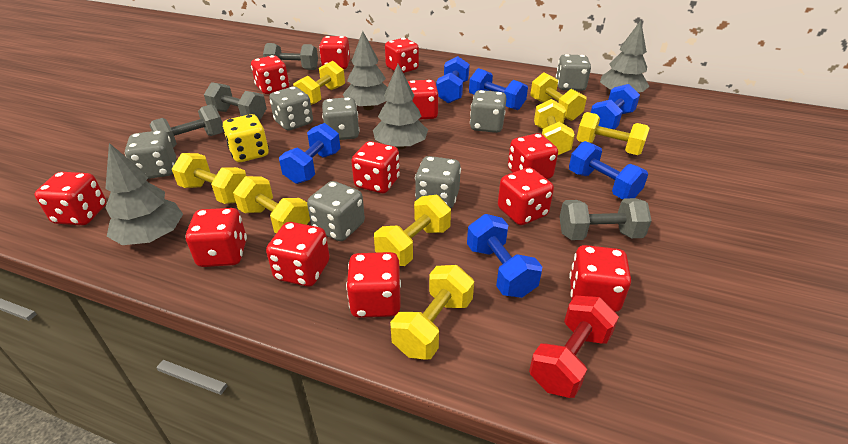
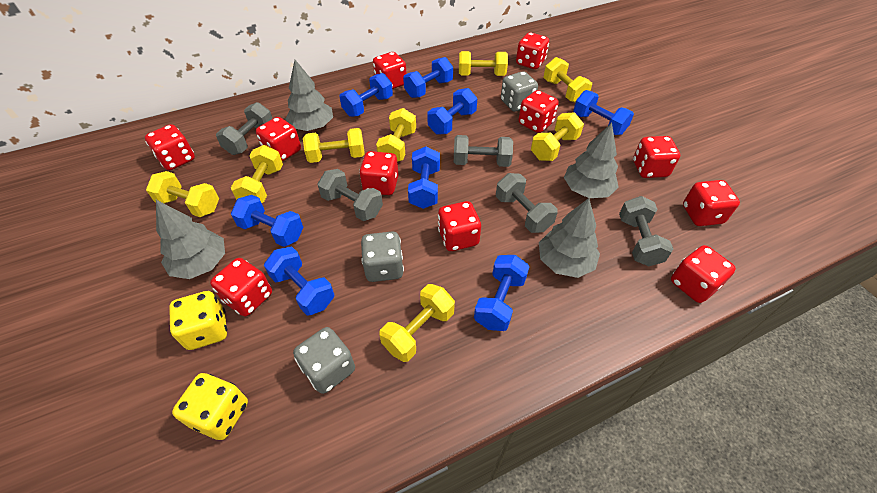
blue dumbbell: 6 -> 8
grey dice: 7 -> 3
grey dumbbell: 4 -> 5
red dice: 12 -> 11
red dumbbell: 1 -> 0
yellow dice: 1 -> 2

